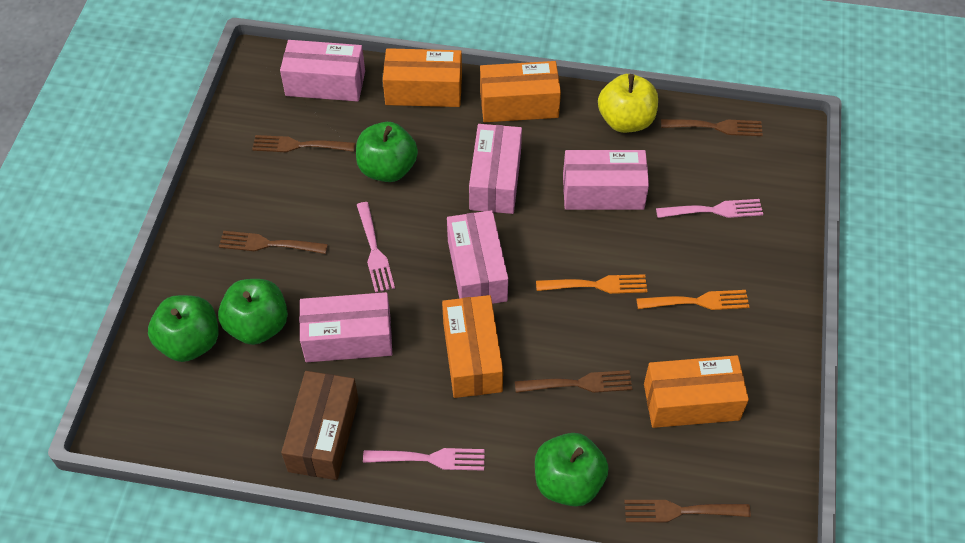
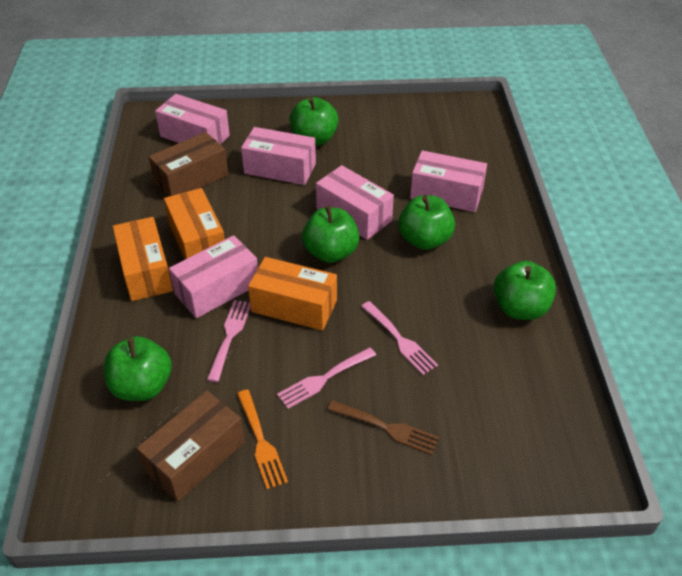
brown box: 1 -> 2
brown fork: 5 -> 1
green apple: 4 -> 5
orange box: 4 -> 3
orange fork: 2 -> 1
yellow apple: 1 -> 0

